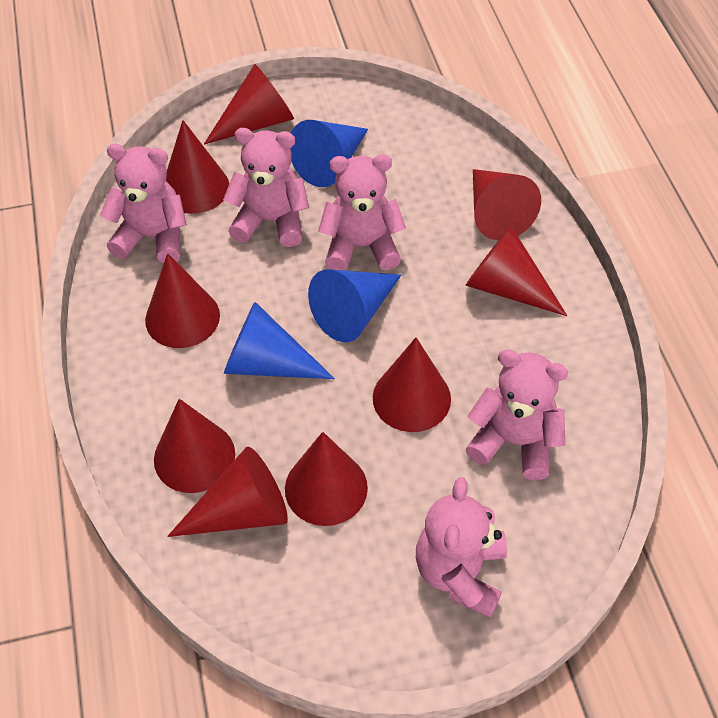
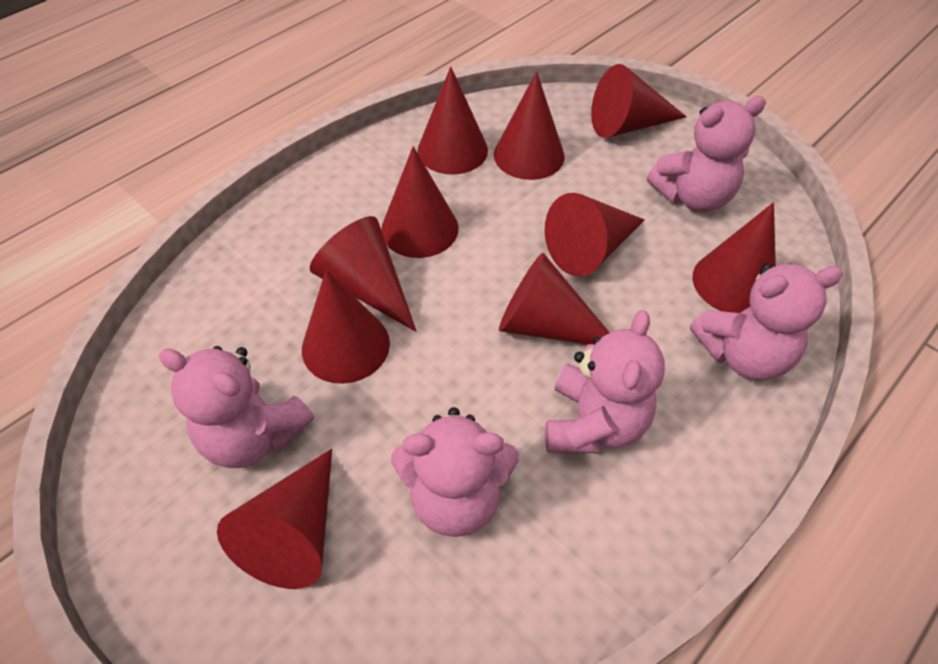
blue cone: 3 -> 0
red cone: 9 -> 10

